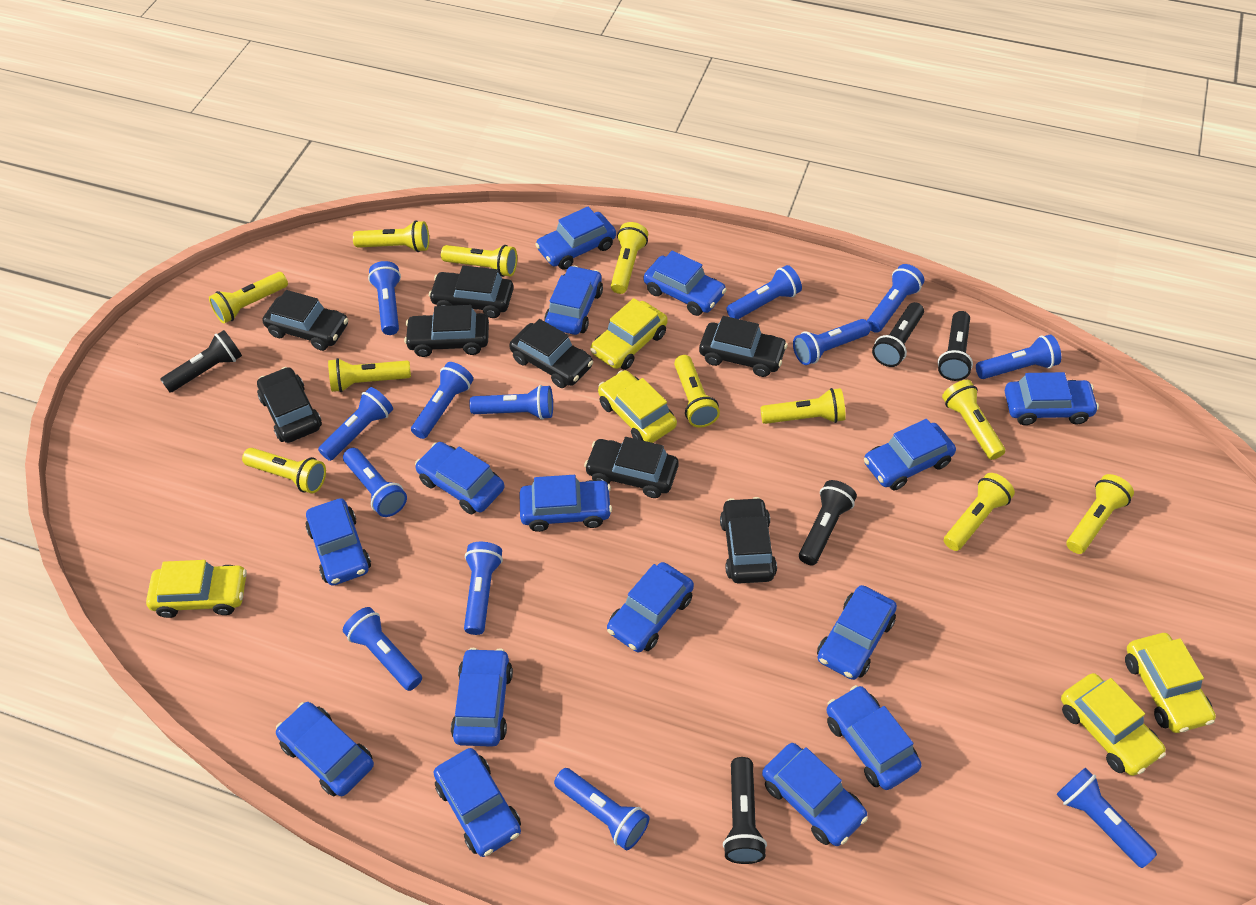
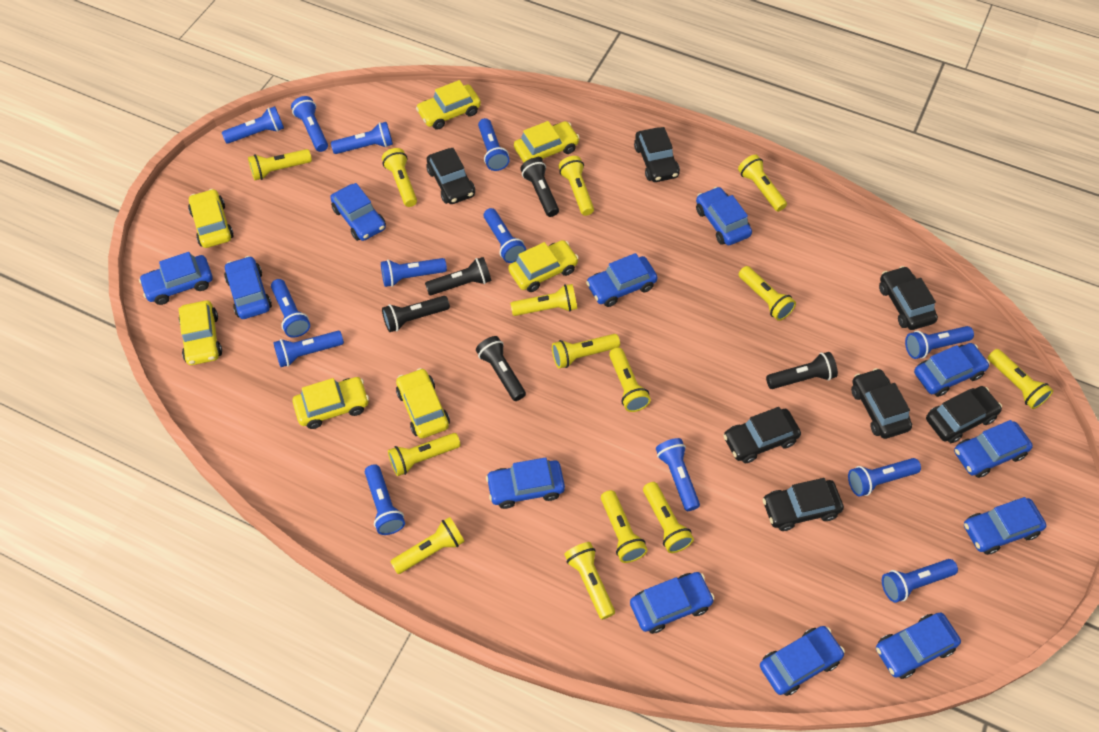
black car: 8 -> 7
blue car: 15 -> 12
yellow car: 5 -> 7
yellow flashlight: 11 -> 14

